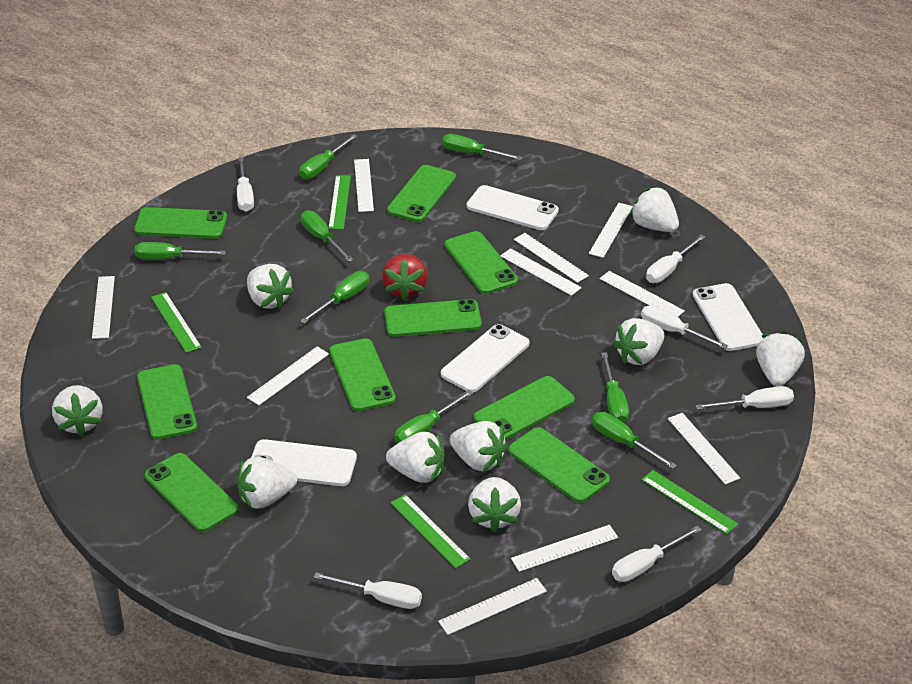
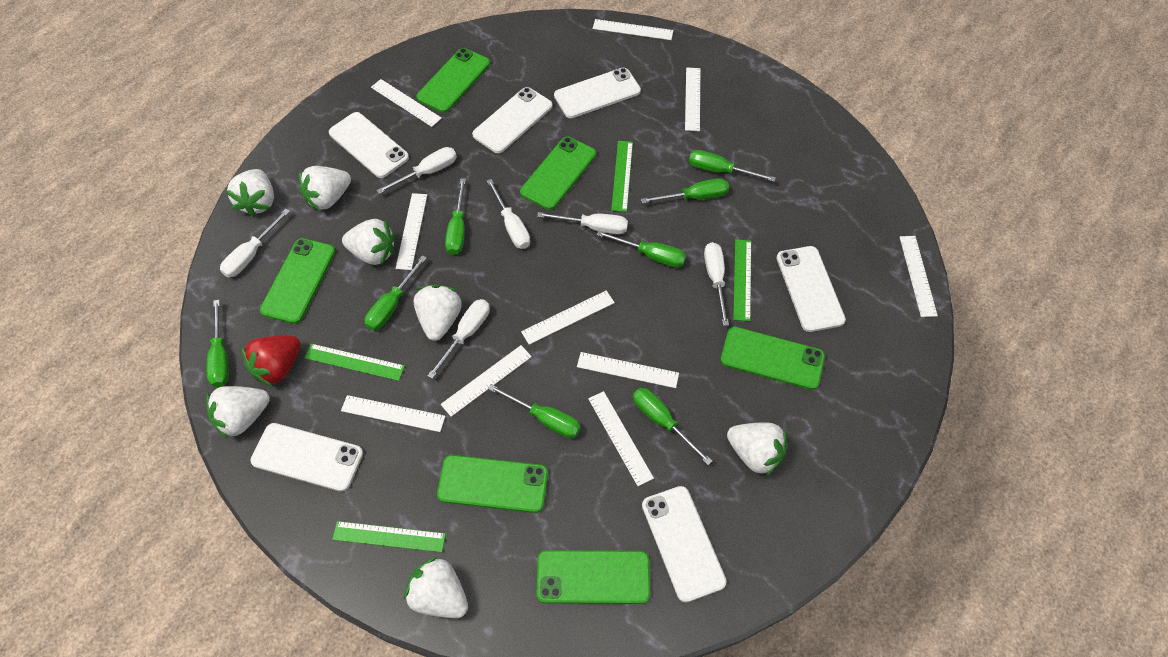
green phone: 9 -> 6
white phone: 4 -> 6
white strawberry: 9 -> 7

